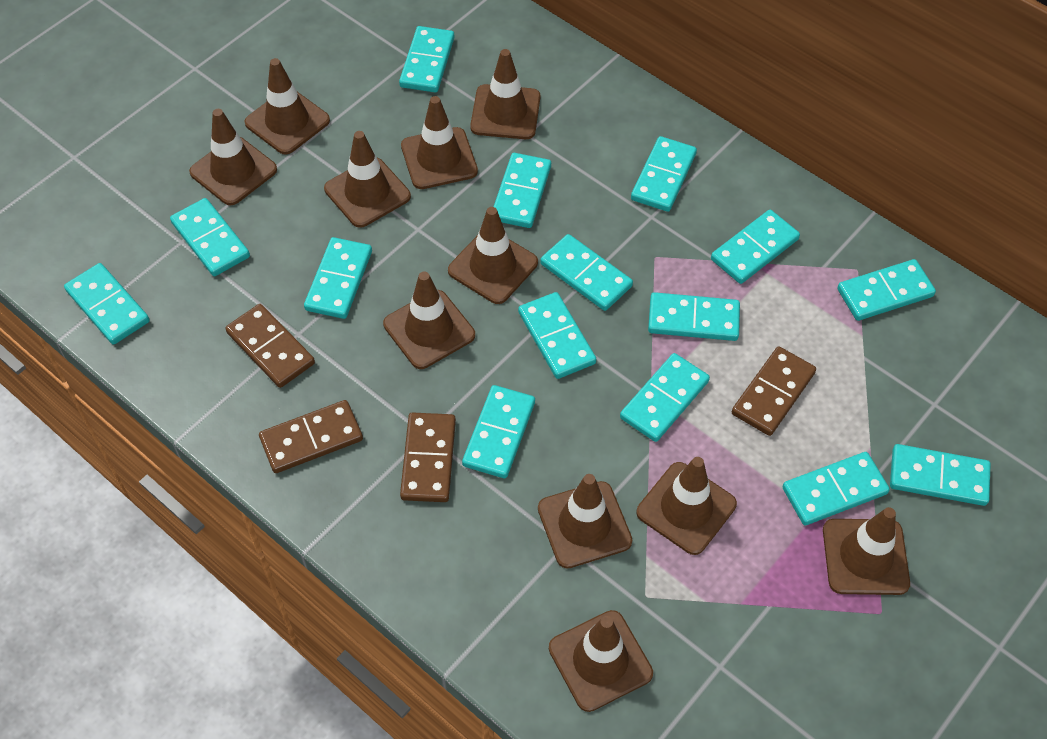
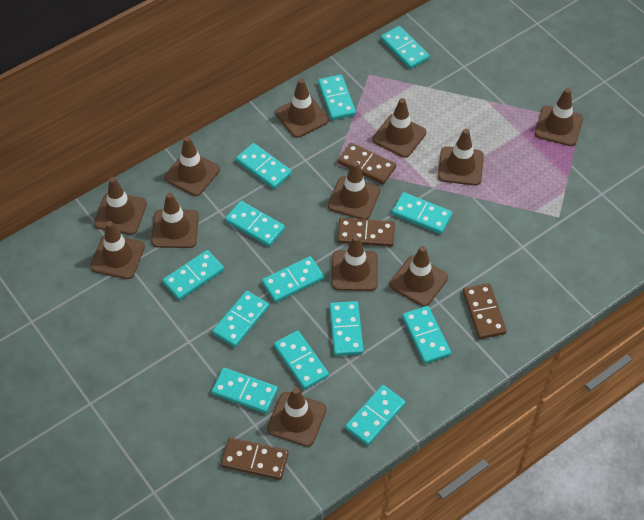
brown traffic cone: 11 -> 12
turquoise domino: 15 -> 13

